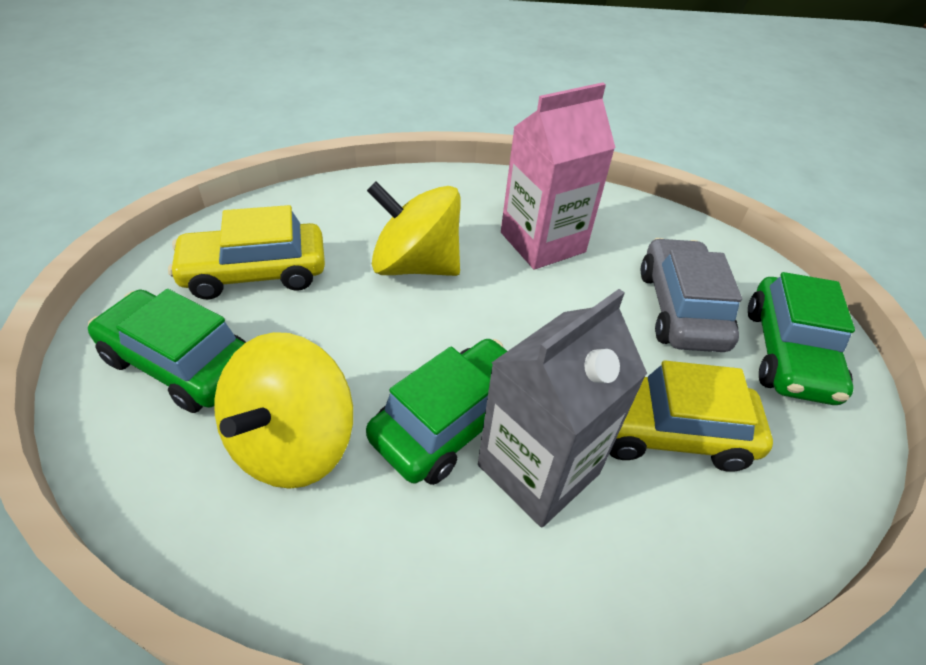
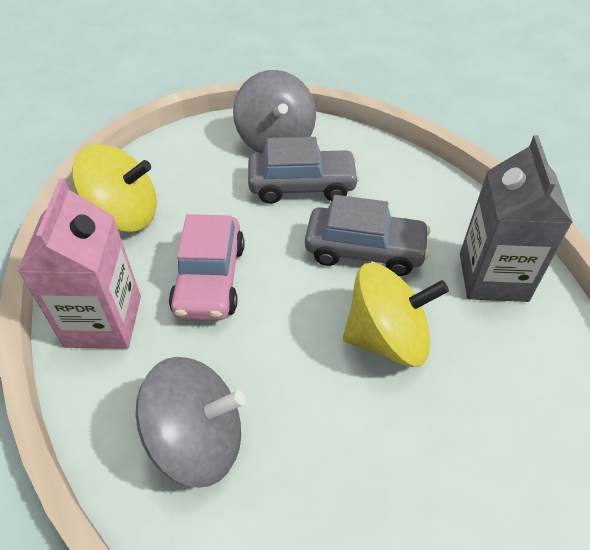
green car: 3 -> 0
grey car: 1 -> 2
grey spinning top: 0 -> 2
pink car: 0 -> 1
yellow car: 2 -> 0

